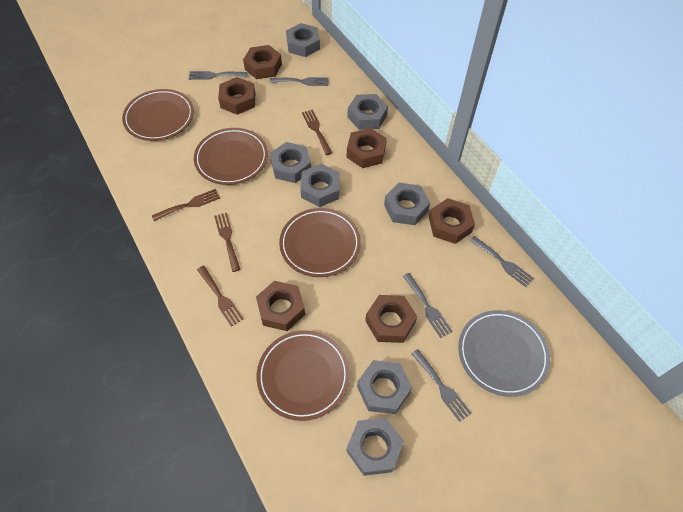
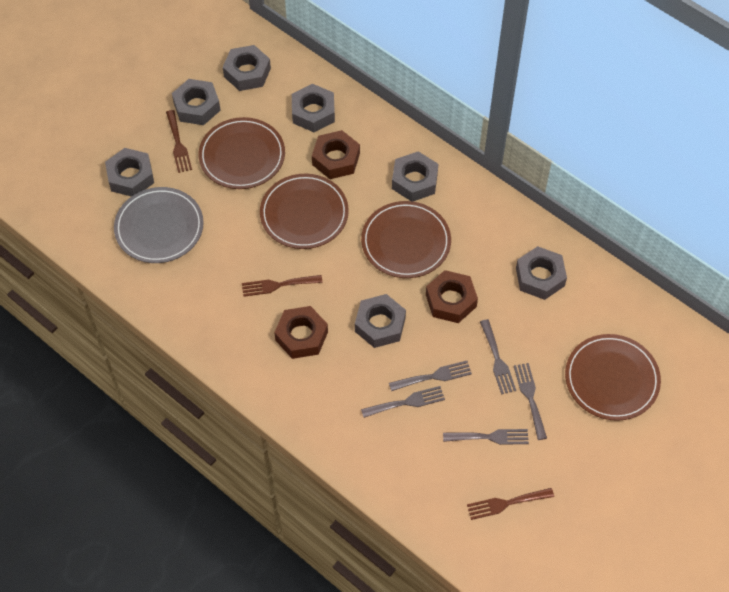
brown fork: 4 -> 3
brown nut: 6 -> 3

